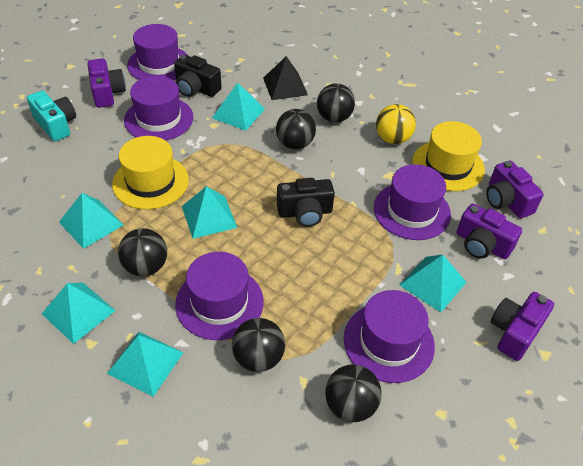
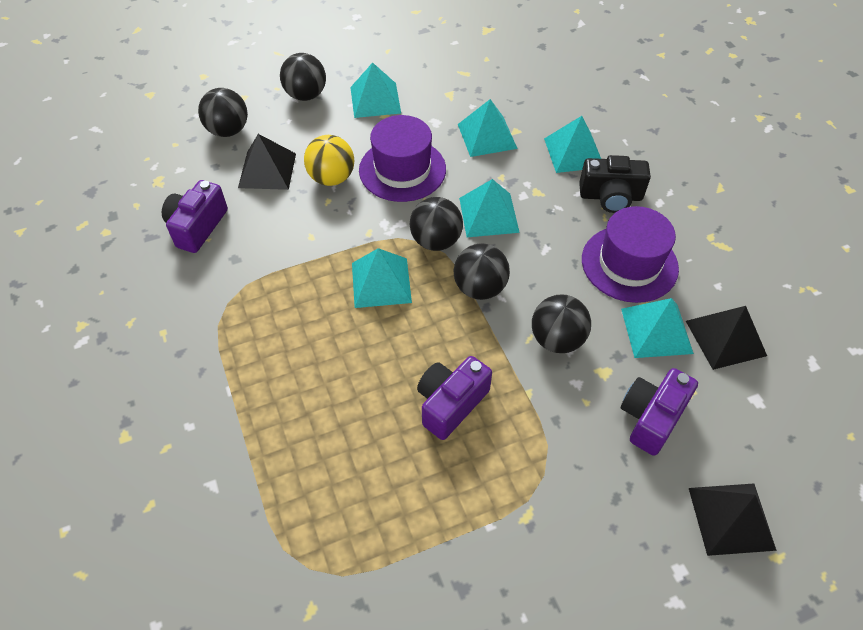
black camera: 2 -> 1
black pyramid: 1 -> 3
purple camera: 4 -> 3
purple hat: 5 -> 2
turquoise camera: 1 -> 0
yellow hat: 2 -> 0

